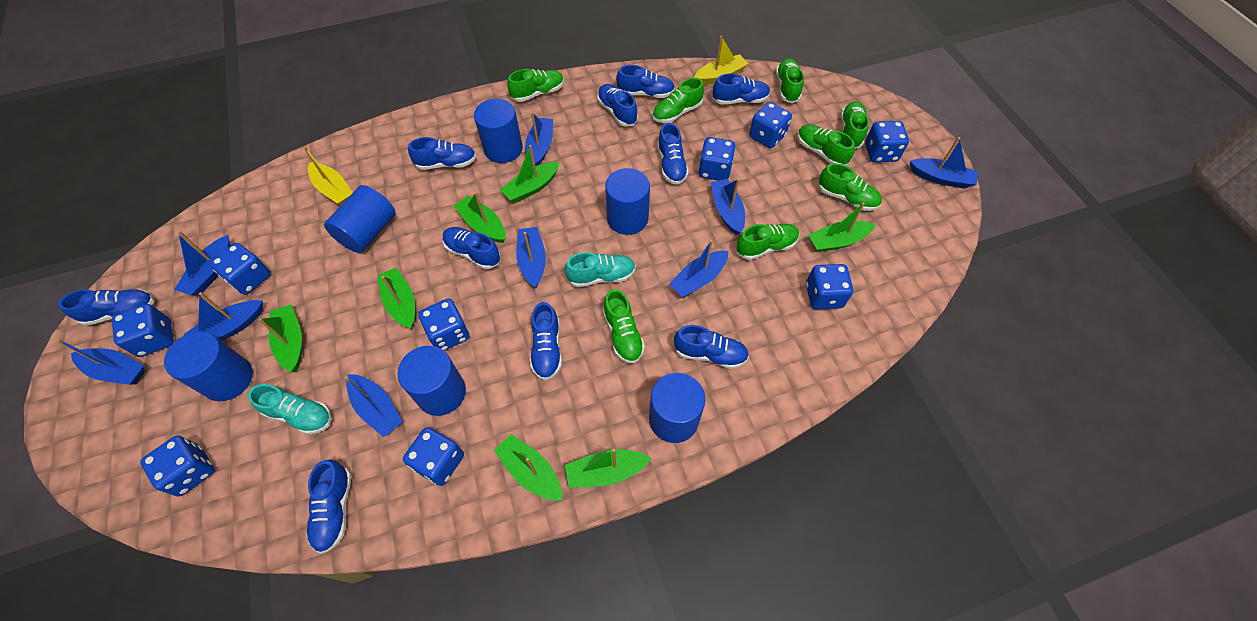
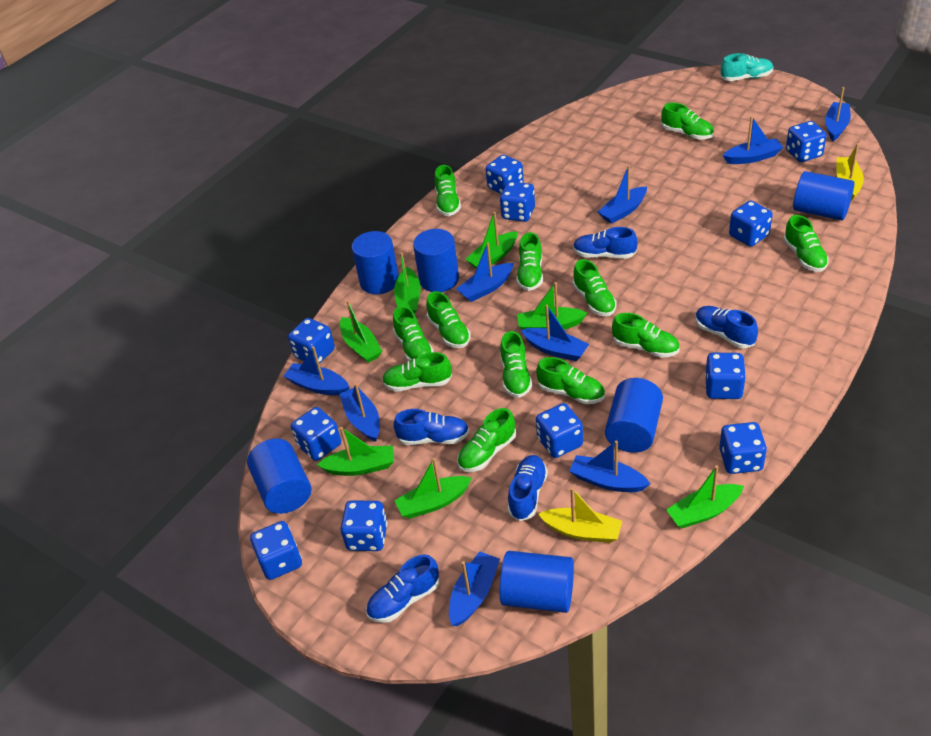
blue dice: 9 -> 11
blue shoe: 10 -> 5
green shoe: 8 -> 12
turquoise shoe: 2 -> 1

